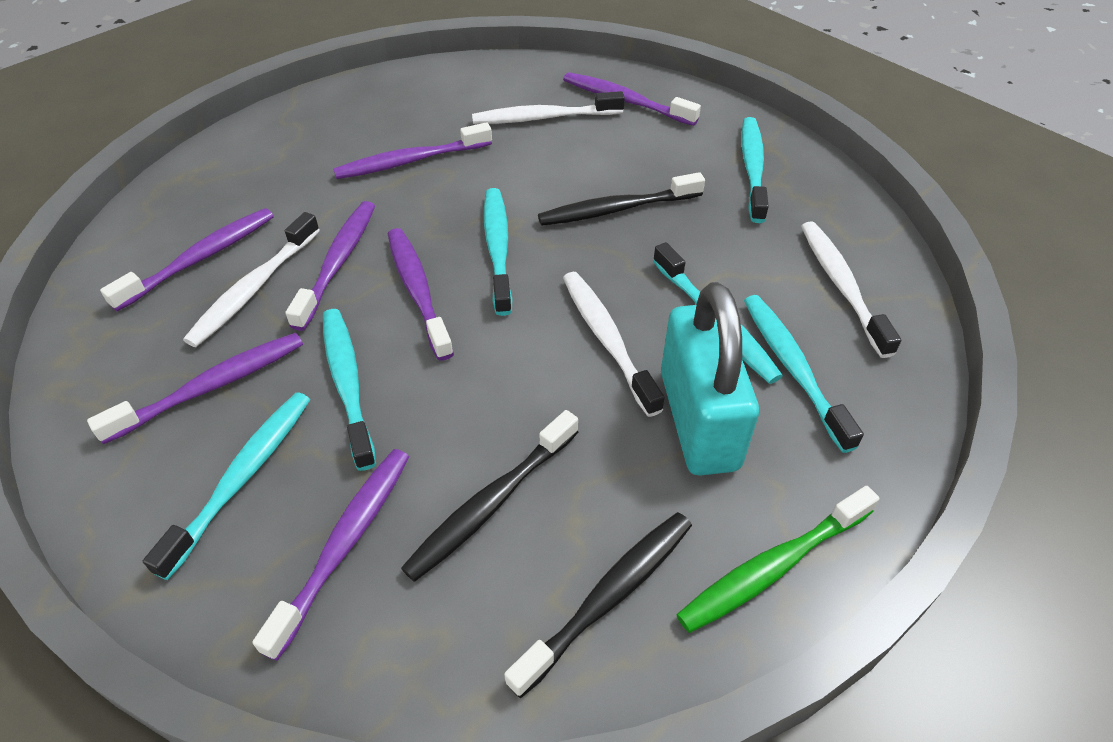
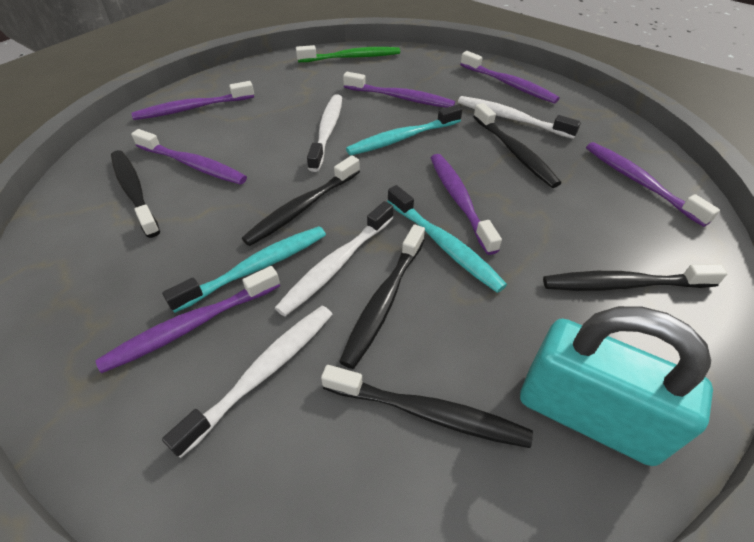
black toothbrush: 3 -> 6
turquoise toothbrush: 6 -> 3

